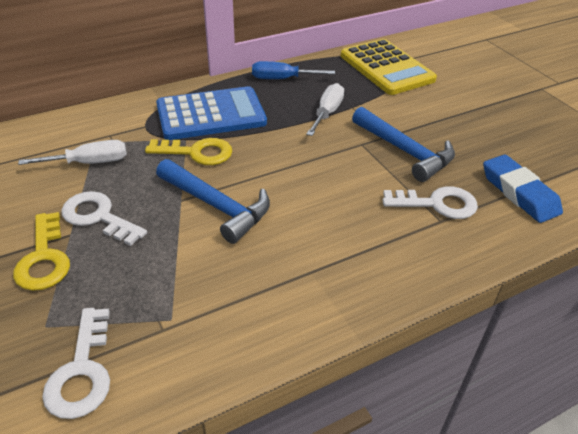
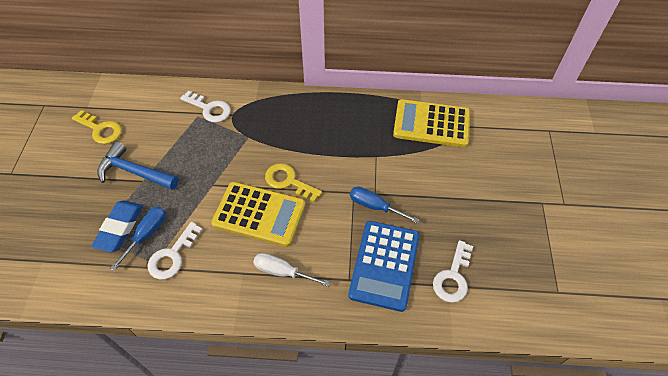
blue hammer: 2 -> 1
blue screwdriver: 1 -> 2
white screwdriver: 2 -> 1
yellow calculator: 1 -> 2

